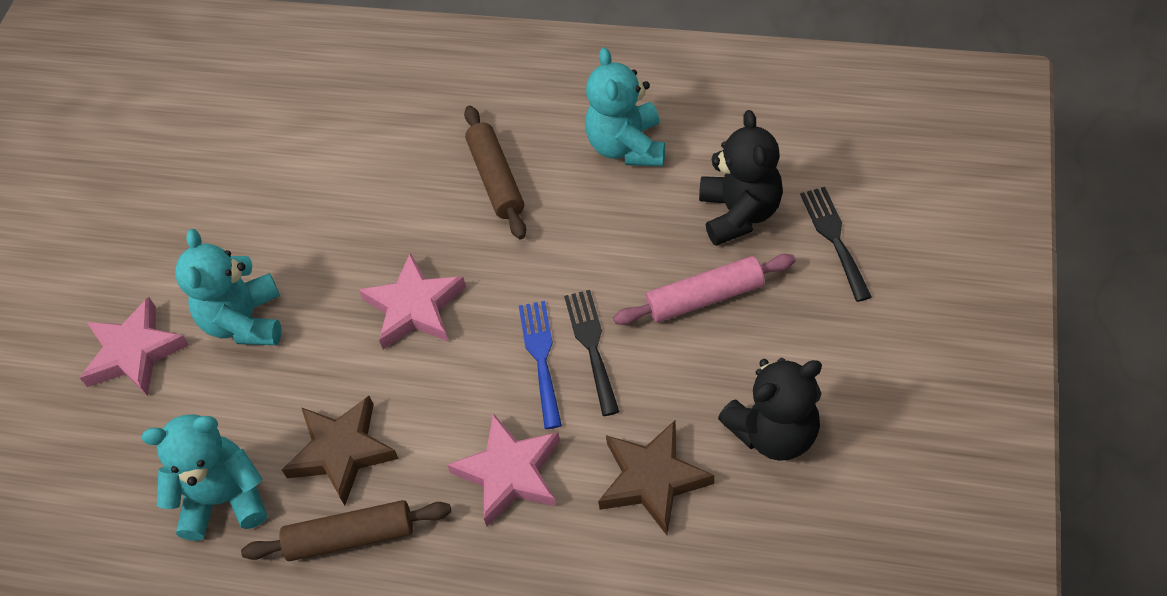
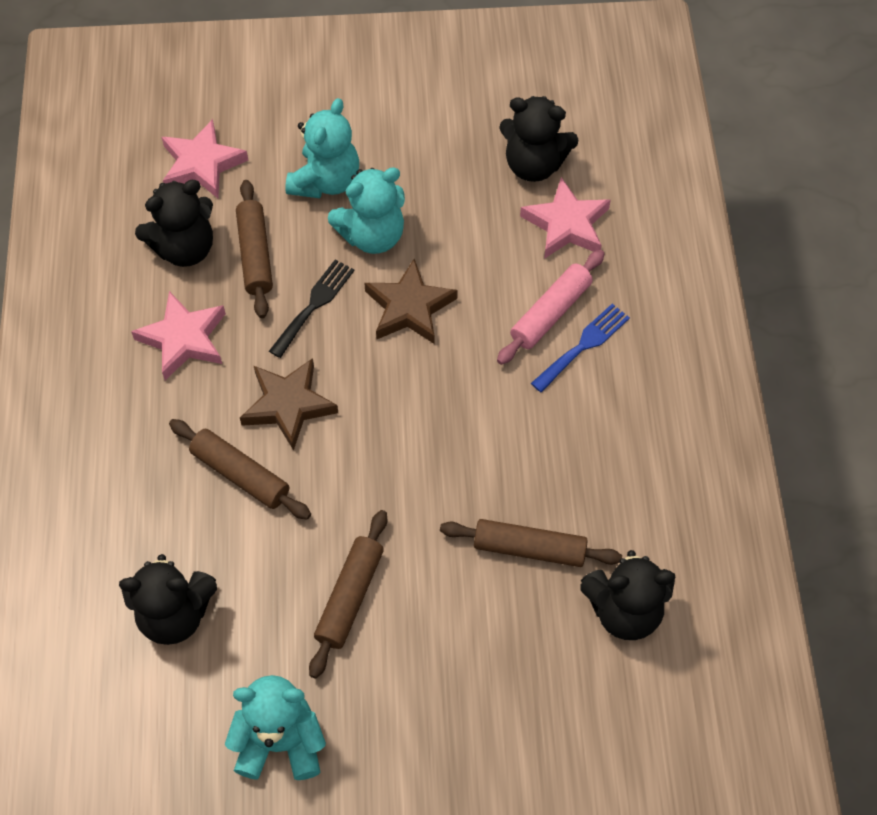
black fork: 2 -> 1
black teddy bear: 2 -> 4
brown rolling pin: 2 -> 4

